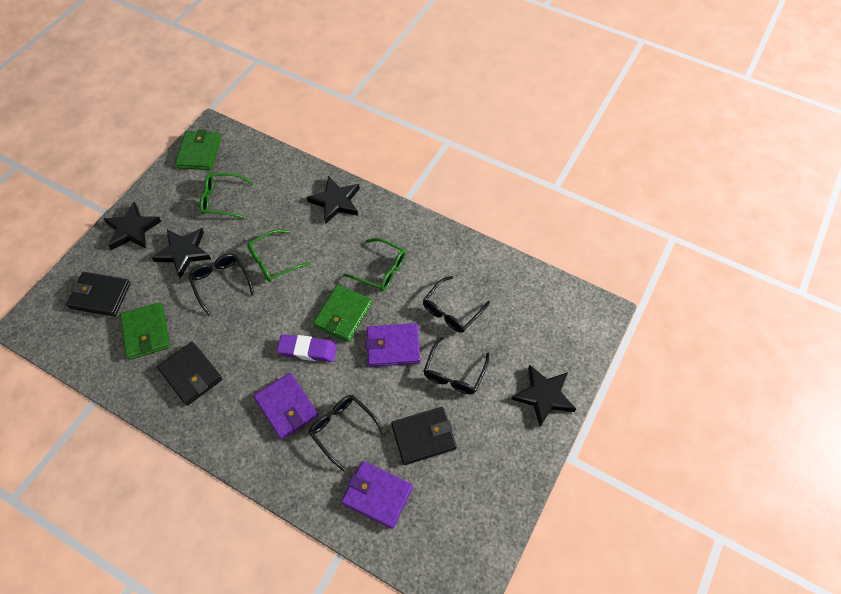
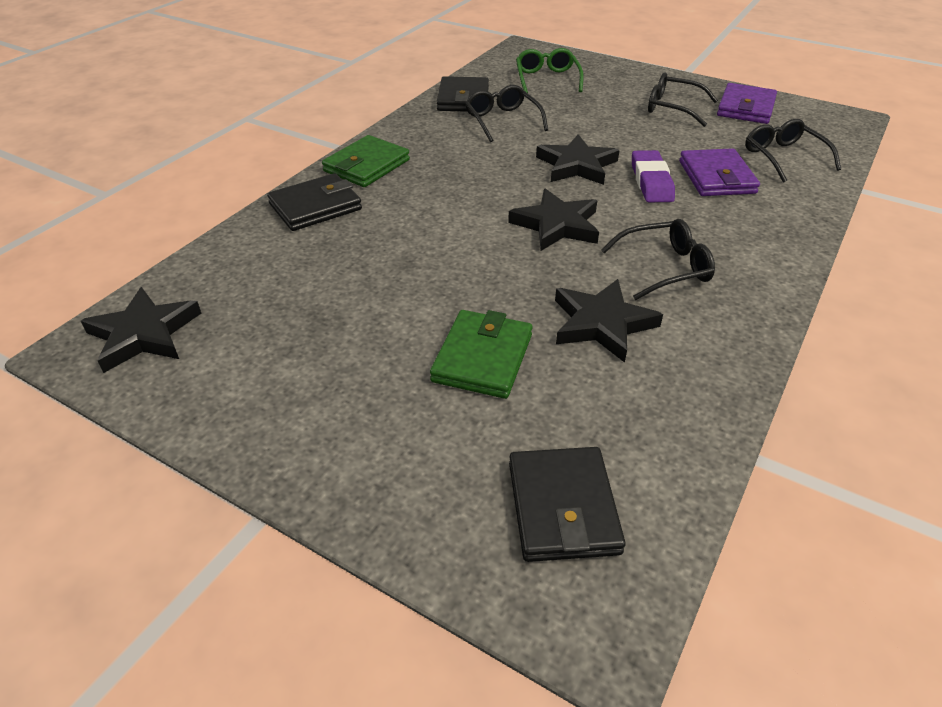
green glasses: 3 -> 1
green wallet: 3 -> 2
purple wallet: 3 -> 2

